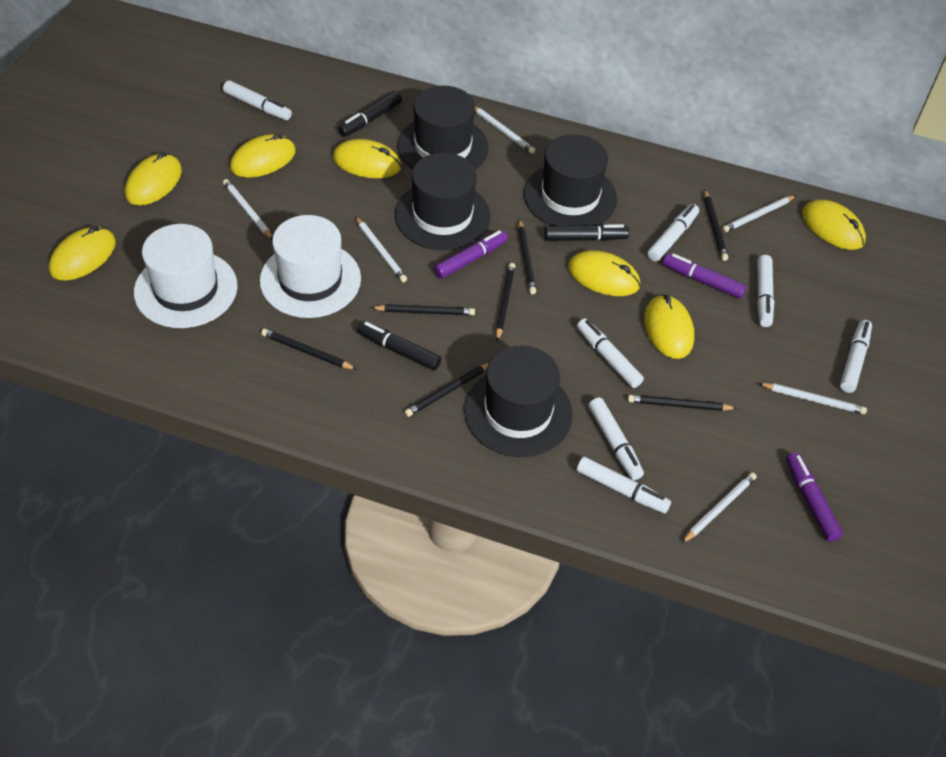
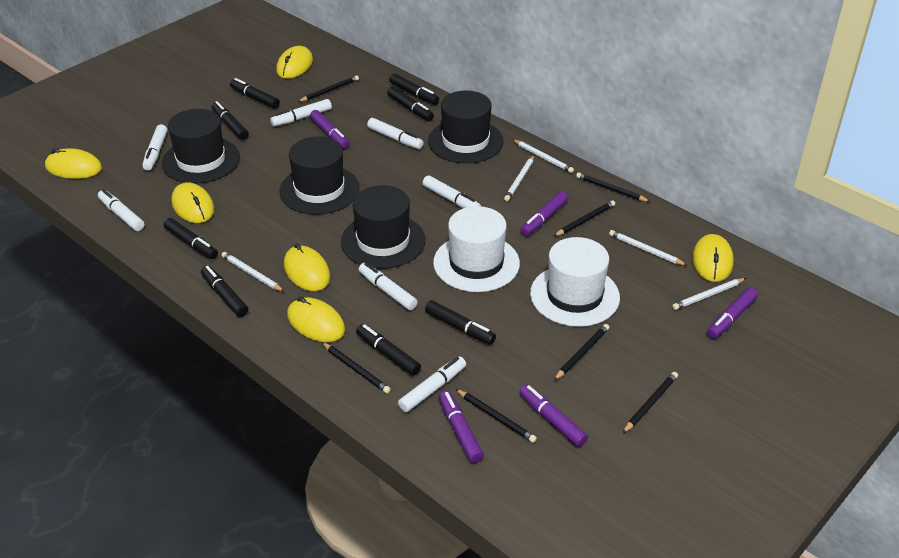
black marker: 3 -> 8
purple marker: 3 -> 5
white pencil: 6 -> 5
yellow mouse: 7 -> 6

